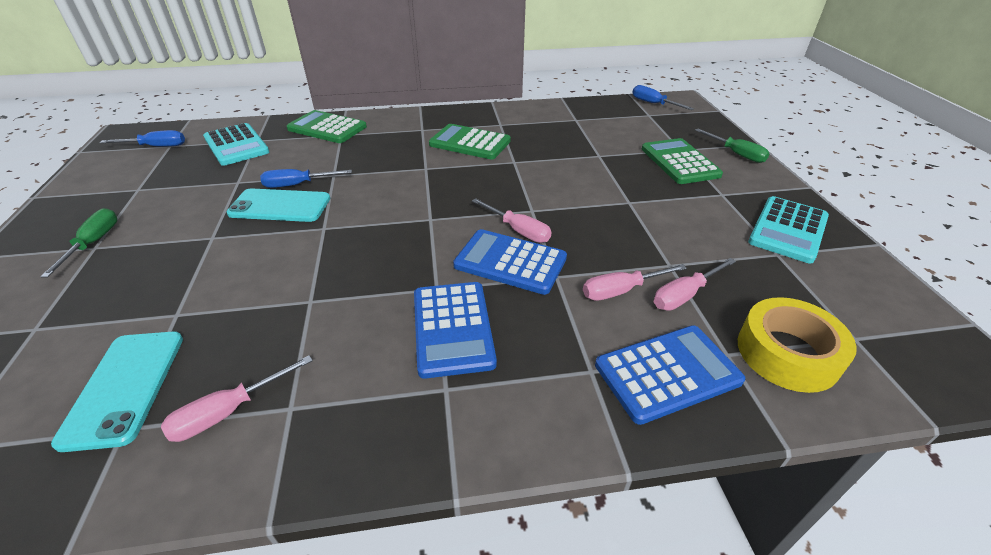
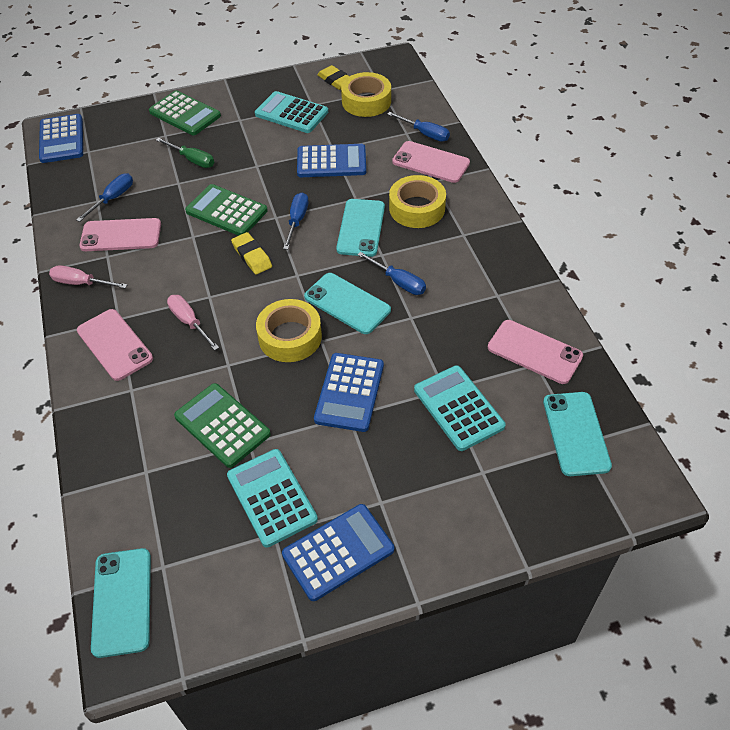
blue calculator: 3 -> 4
blue screwdriver: 3 -> 4
green screwdriver: 2 -> 1
pink phone: 0 -> 4
pink screwdriver: 4 -> 2
turquoise calculator: 2 -> 3
turquoise phone: 2 -> 4
yellow eraser: 0 -> 2
yellow tape: 1 -> 3

